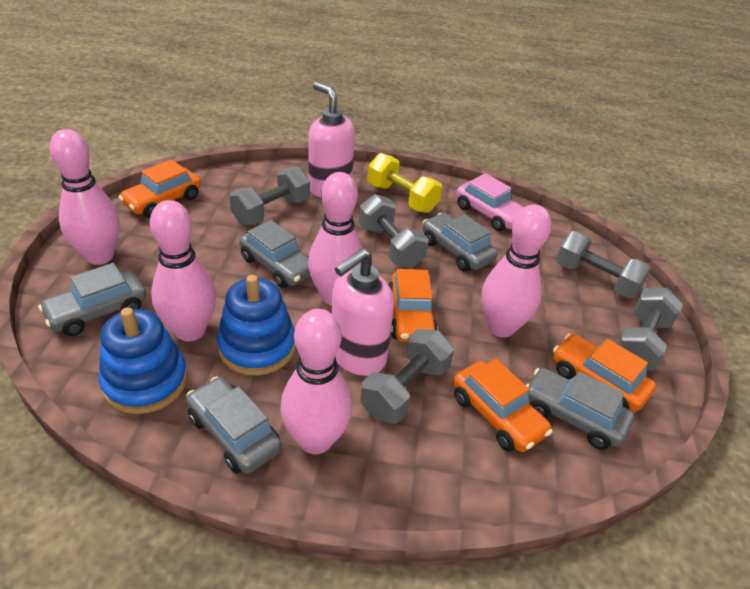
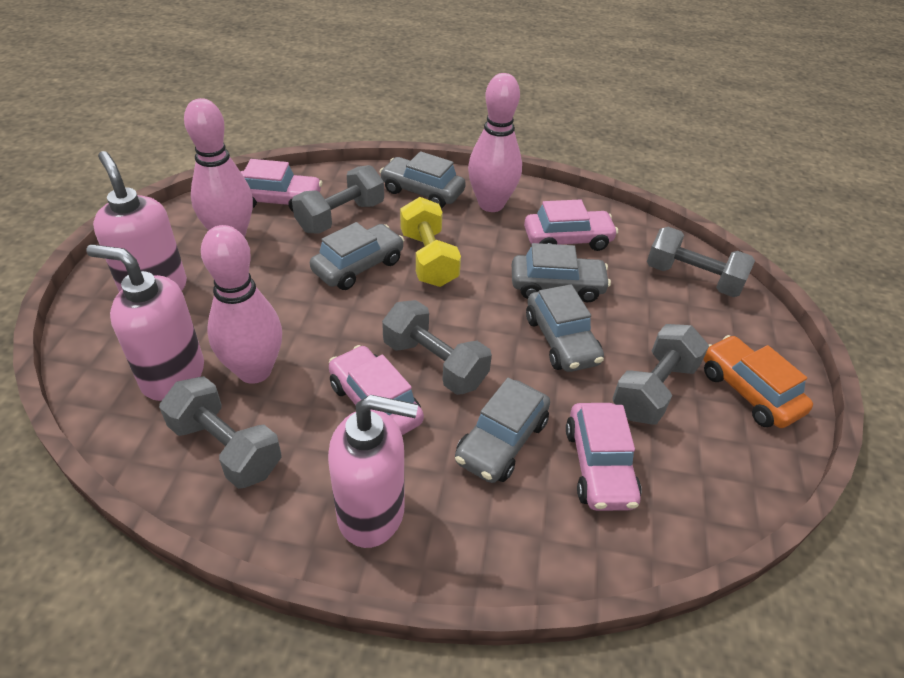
blue stacking toy: 2 -> 0
orange car: 4 -> 1
pink bowling pin: 5 -> 3
pink car: 1 -> 4
pink soap dispenser: 2 -> 3

